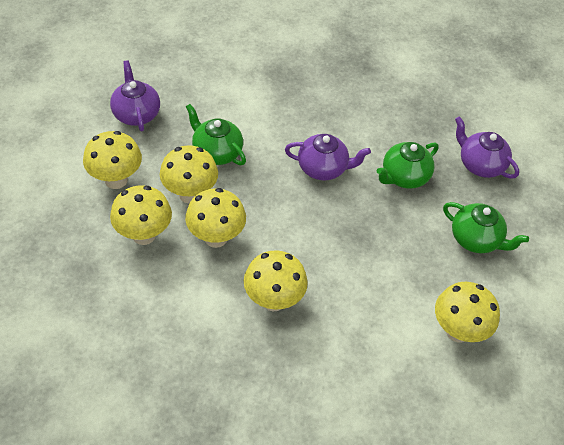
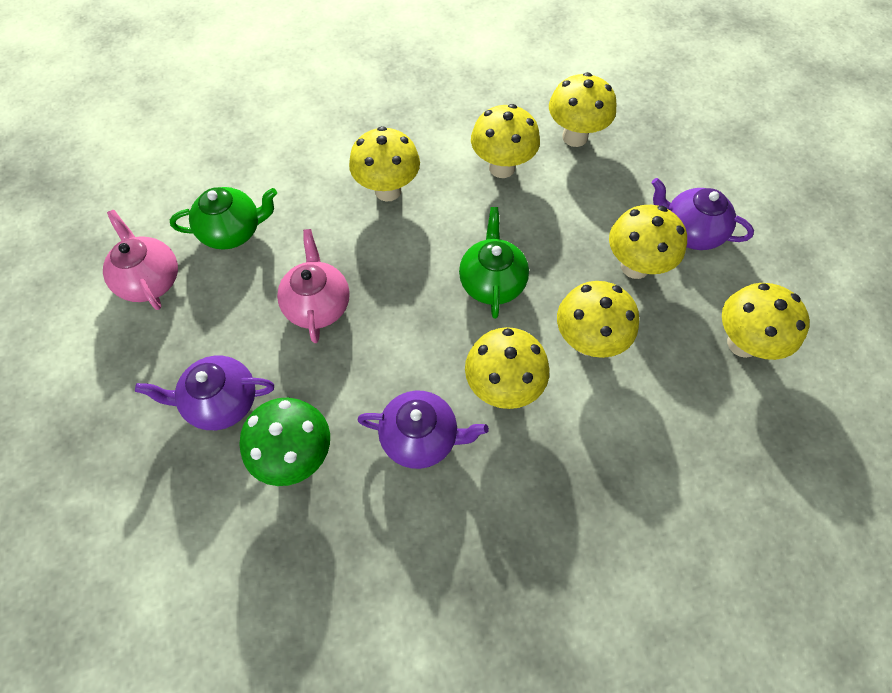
green mushroom: 0 -> 1
green teapot: 3 -> 2
pink teapot: 0 -> 2
yellow mushroom: 6 -> 7

